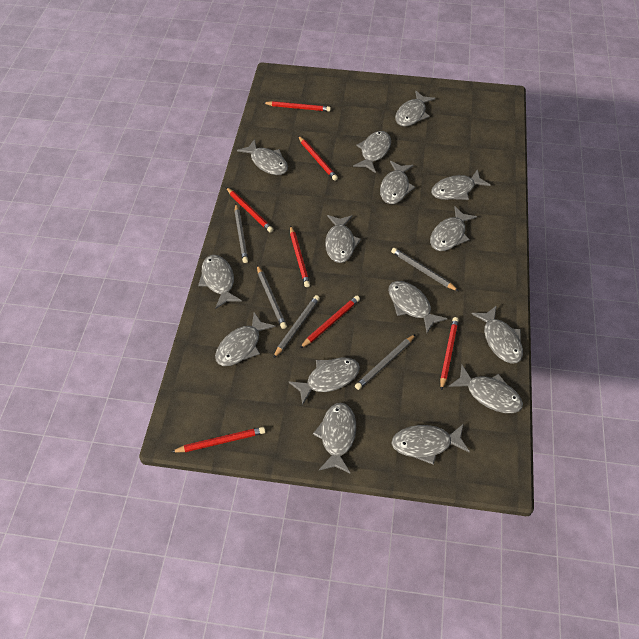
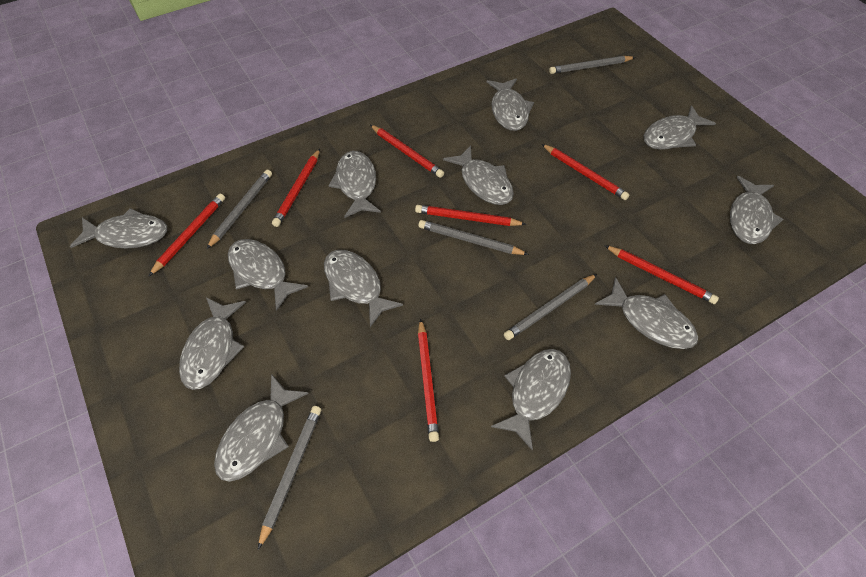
grey fish: 15 -> 12

